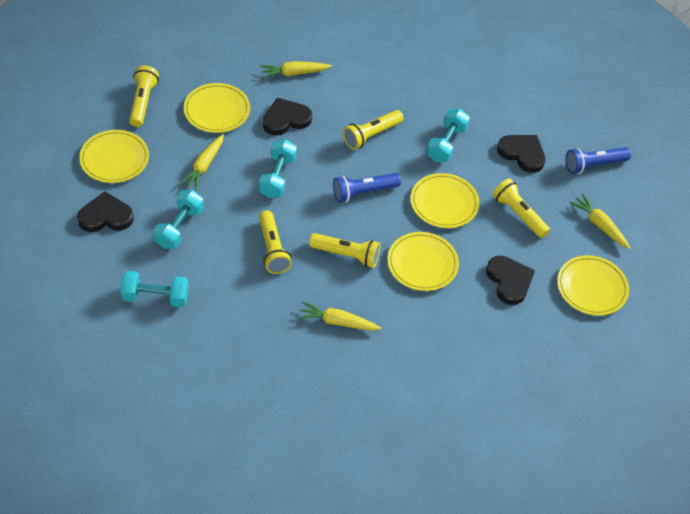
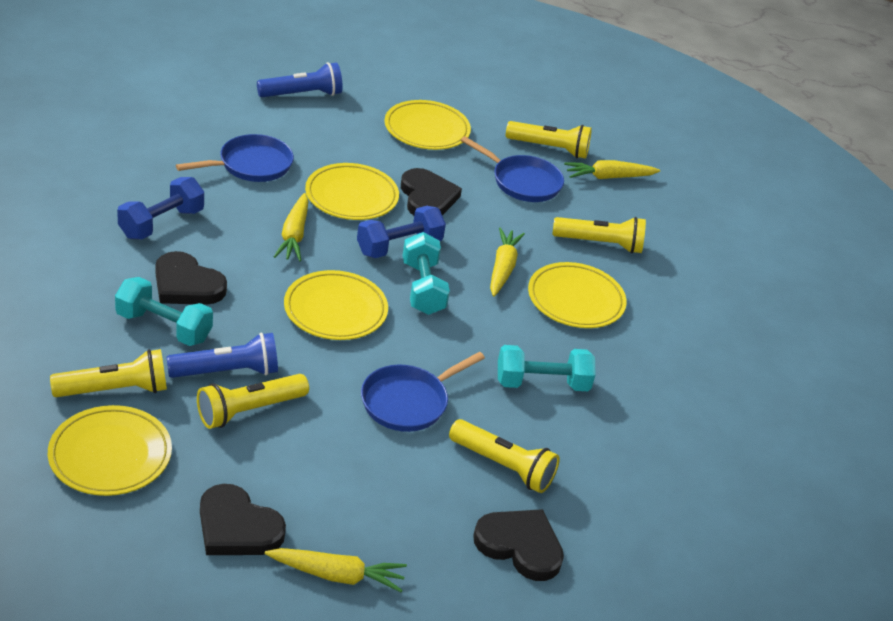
blue dumbbell: 0 -> 2
blue pan: 0 -> 3
turquoise dumbbell: 4 -> 3

